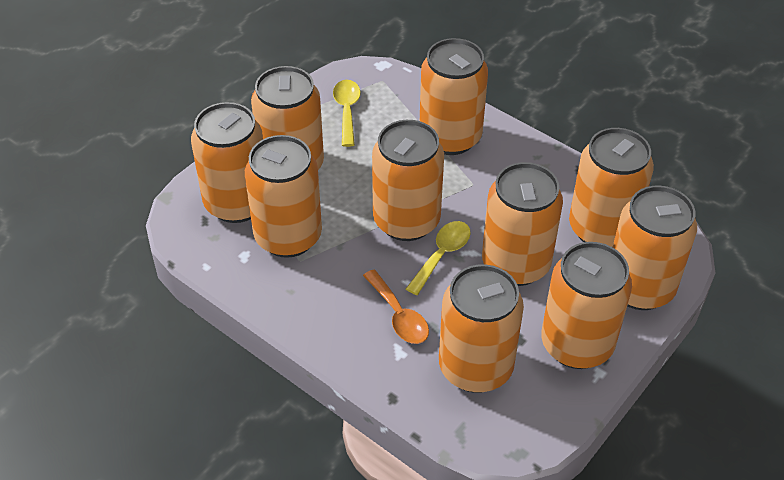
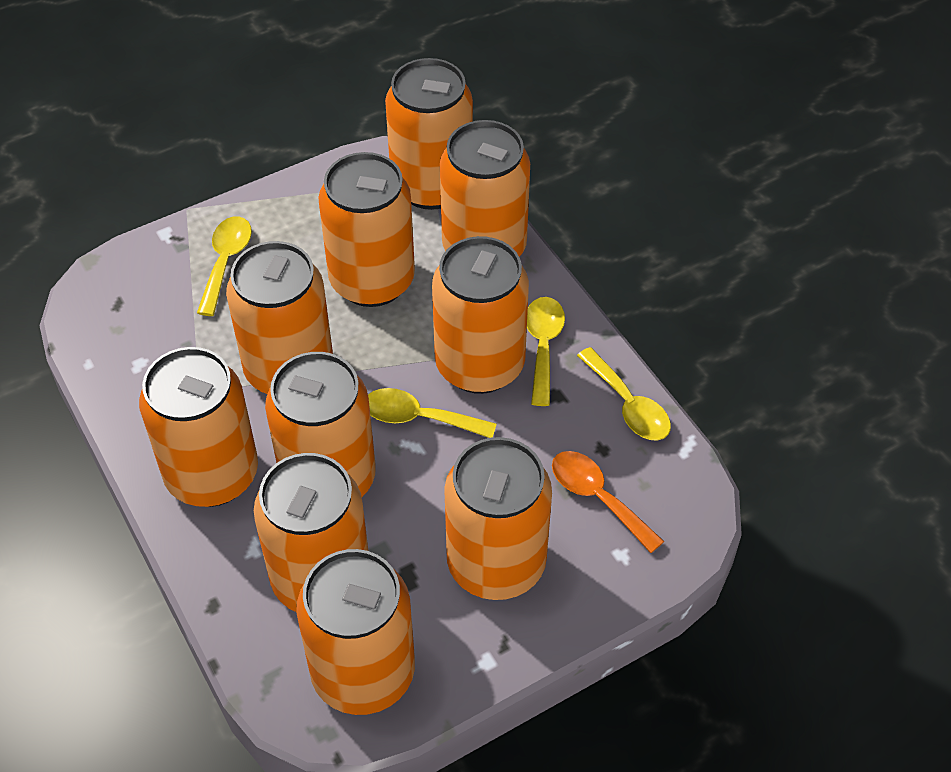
yellow spoon: 2 -> 4

